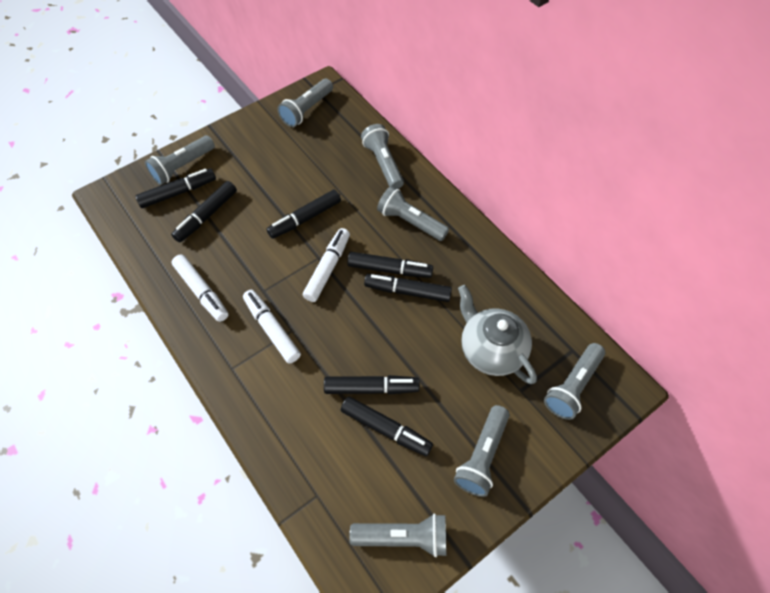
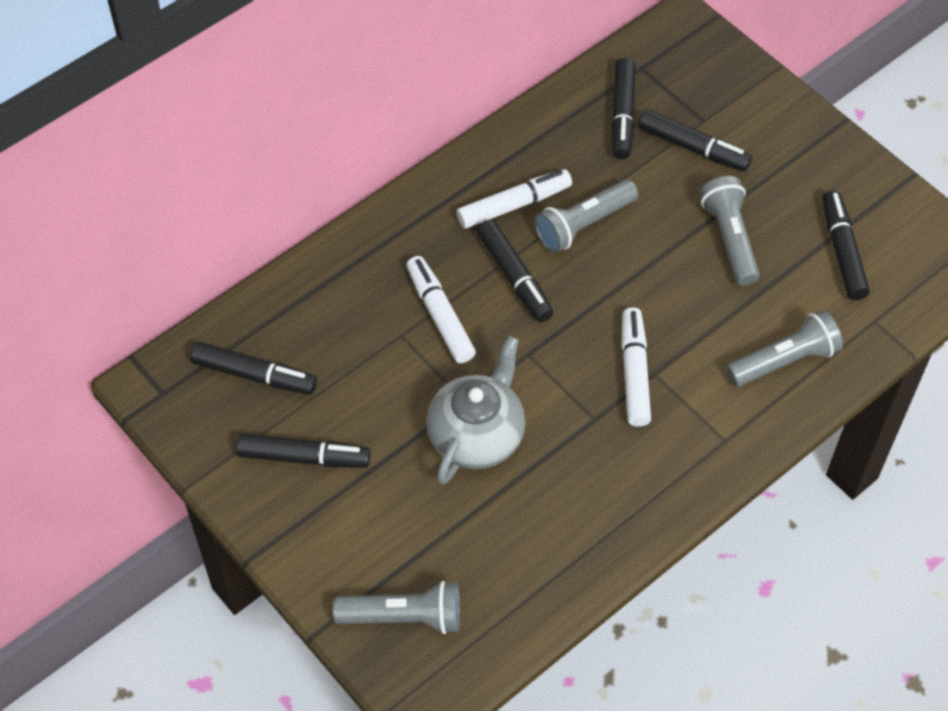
black marker: 7 -> 6
grey flashlight: 7 -> 4

